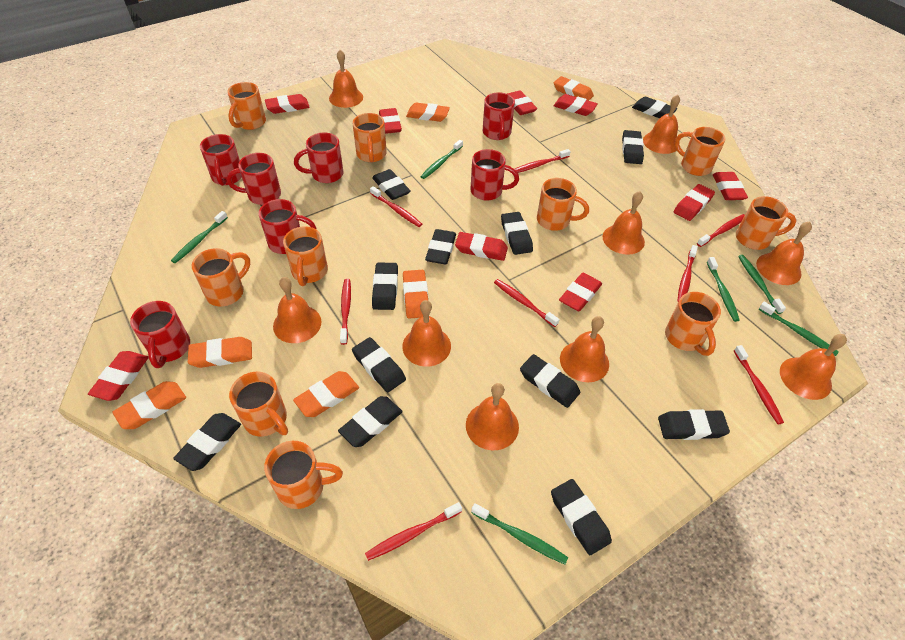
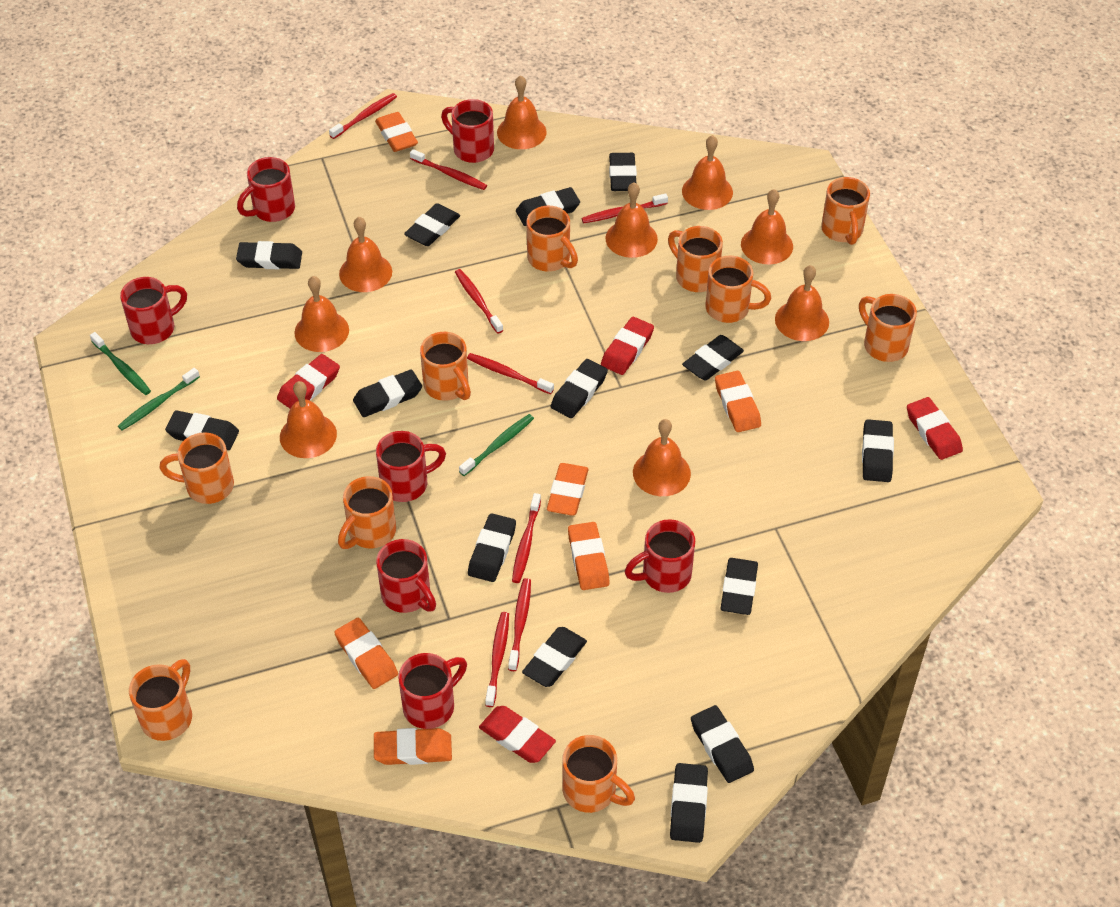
black eraser: 12 -> 14
green toothbrush: 6 -> 3
red eraser: 9 -> 4

